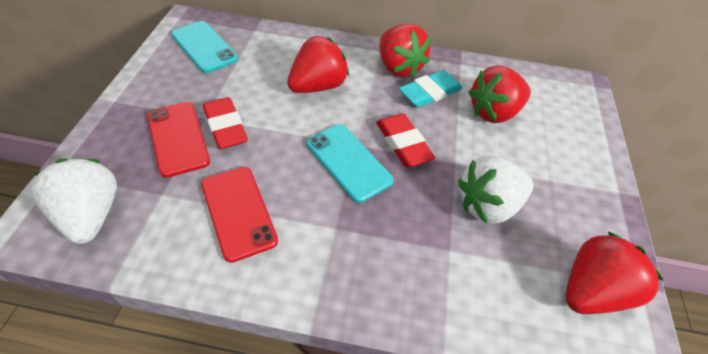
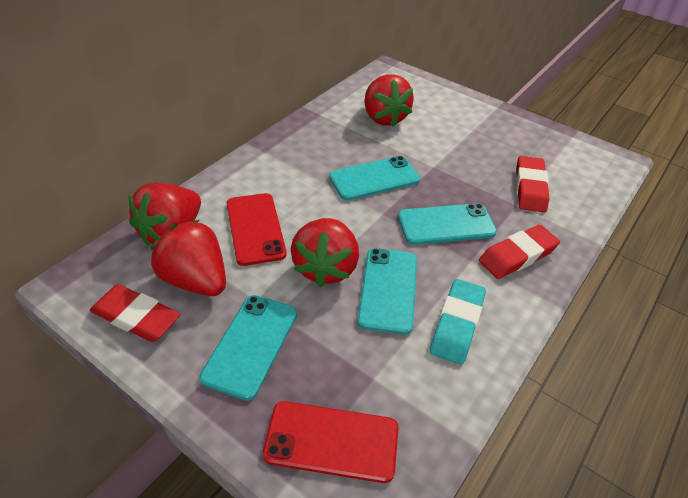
red eraser: 2 -> 3
turquoise phone: 2 -> 4
white strawberry: 2 -> 0

